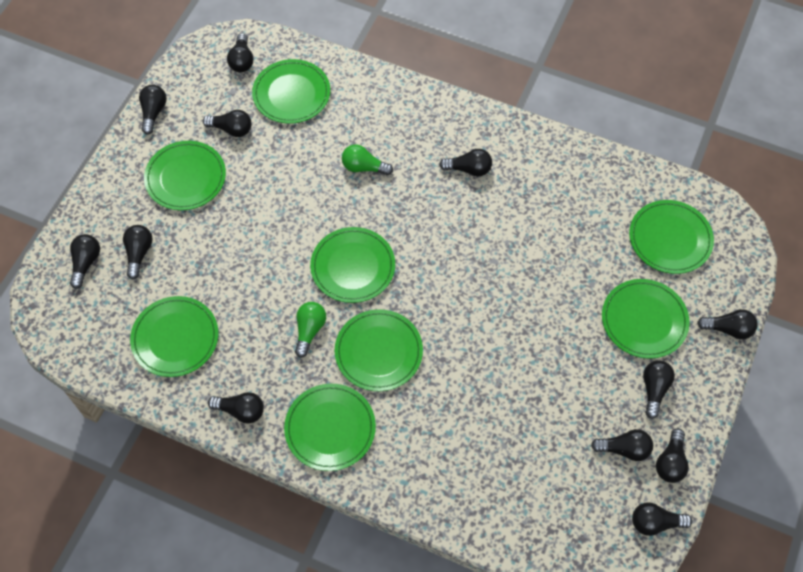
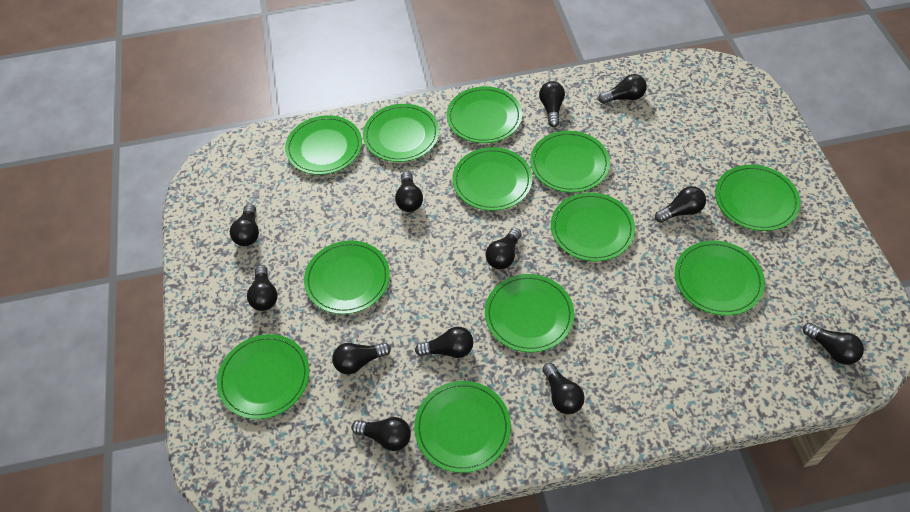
green light bulb: 2 -> 0
green plate: 8 -> 12

